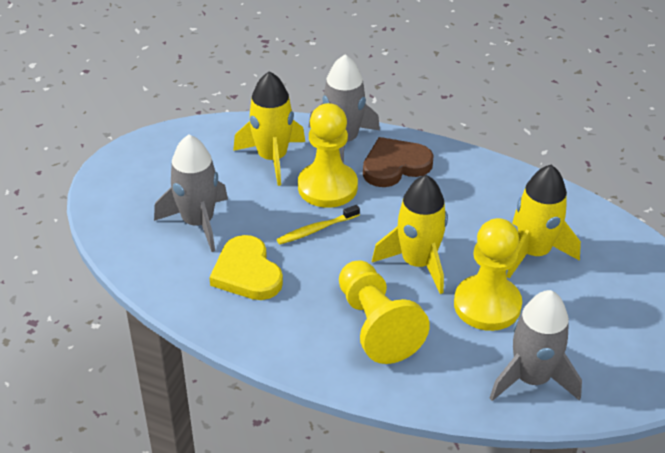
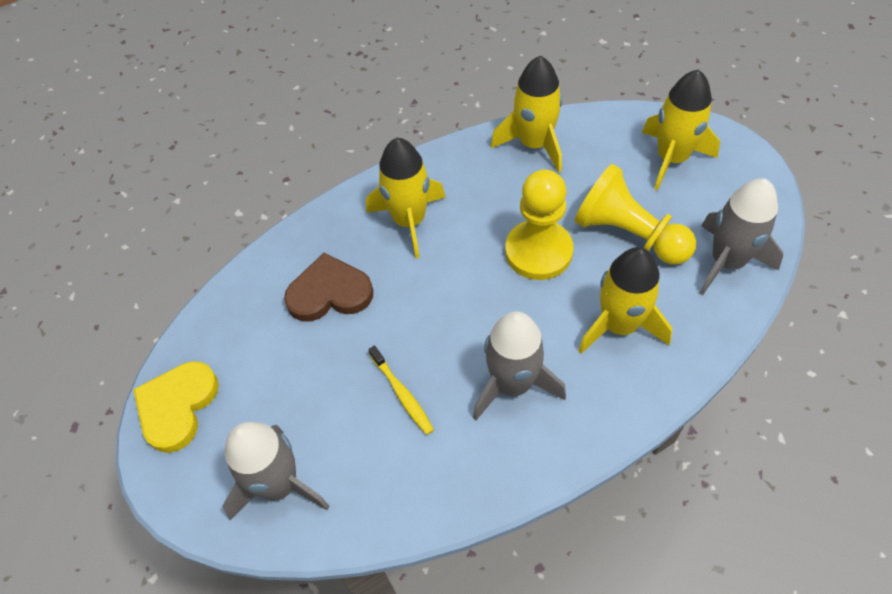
yellow pawn: 3 -> 2
yellow rocket: 3 -> 4

